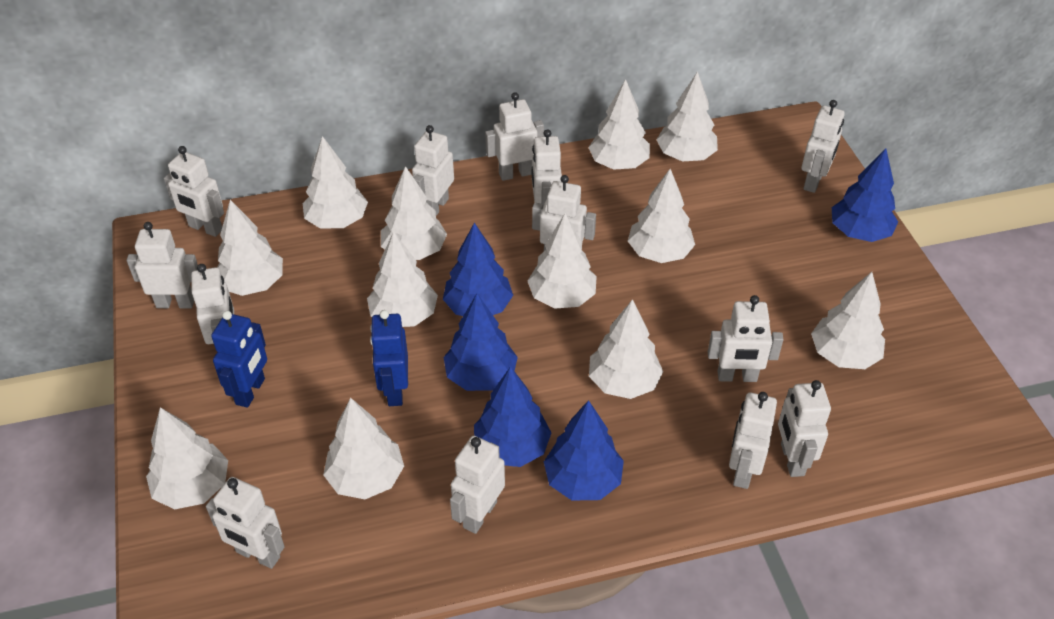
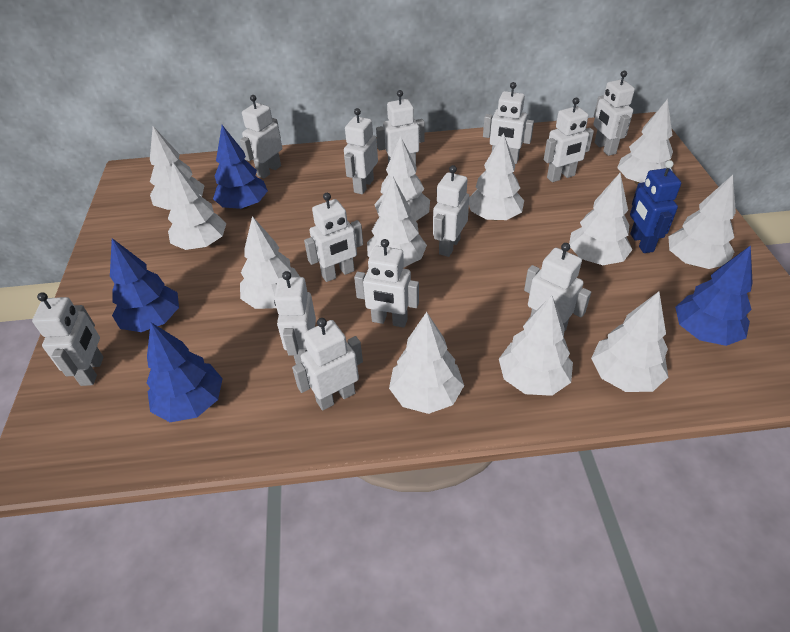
blue robot: 2 -> 1
blue tree: 5 -> 4

